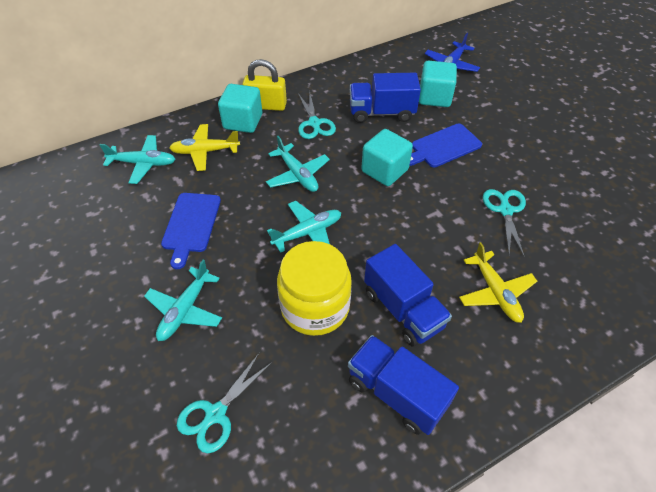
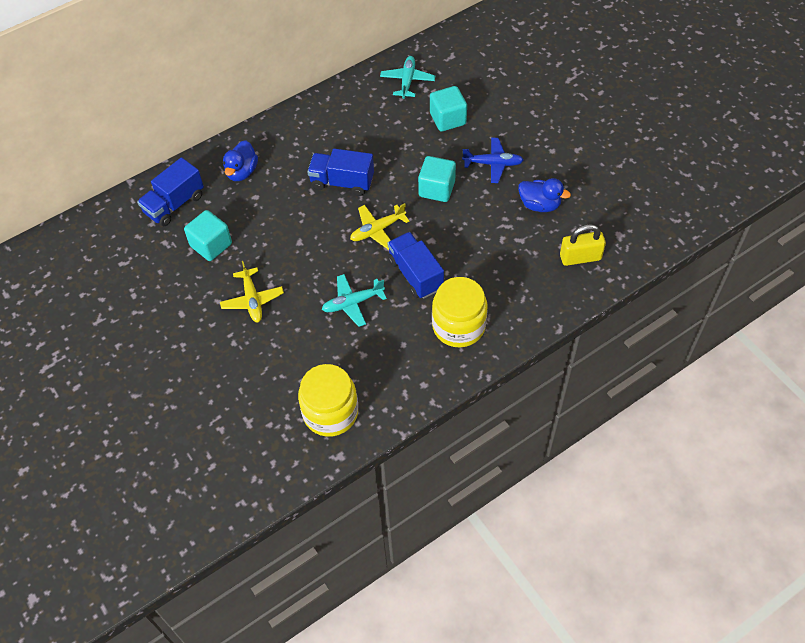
blue cutting board: 2 -> 0
blue duck: 0 -> 2
turquoise plane: 4 -> 2
turquoise scissors: 3 -> 0
yellow jar: 1 -> 2

